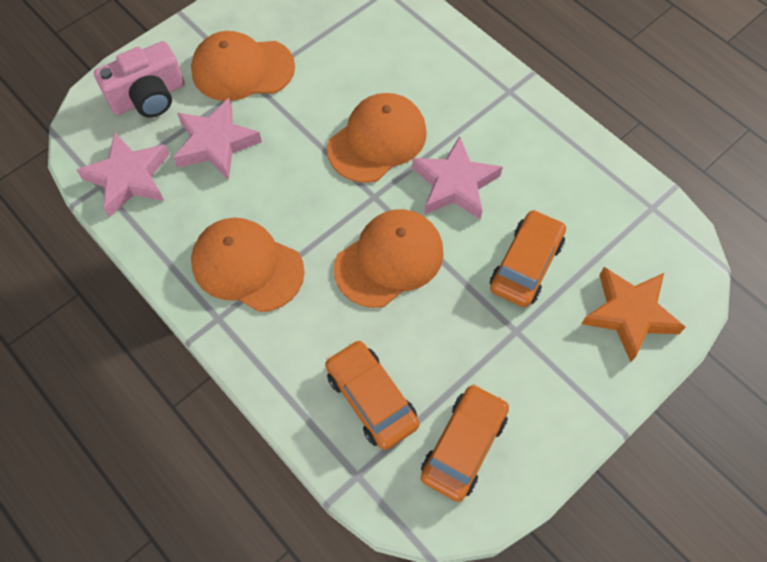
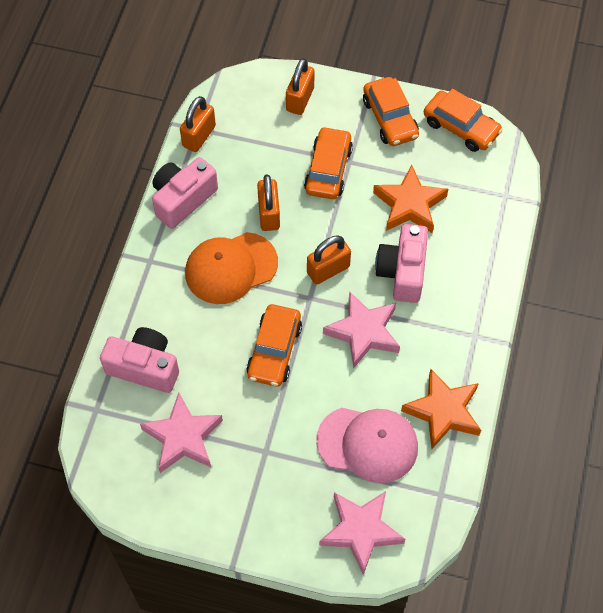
orange cap: 4 -> 1
orange car: 3 -> 4
orange padlock: 0 -> 4
orange star: 1 -> 2
pink camera: 1 -> 3
pink cap: 0 -> 1

